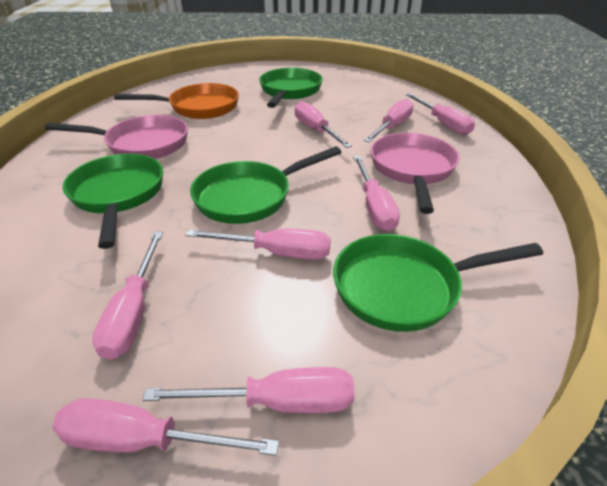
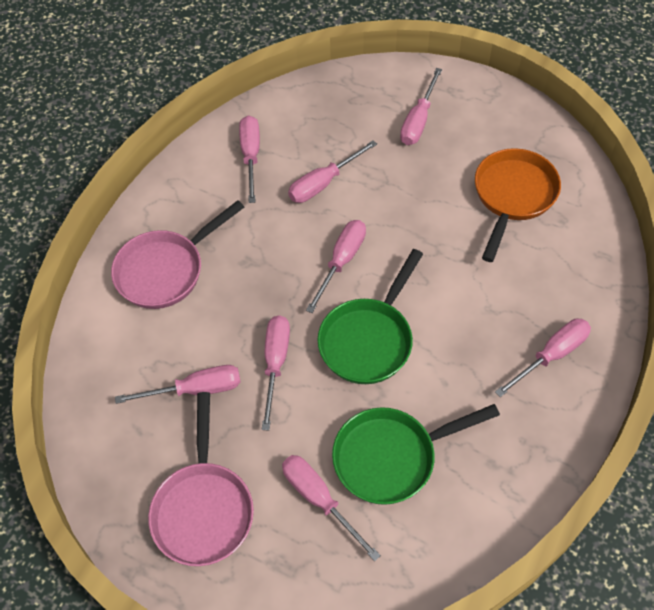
green pan: 4 -> 2

